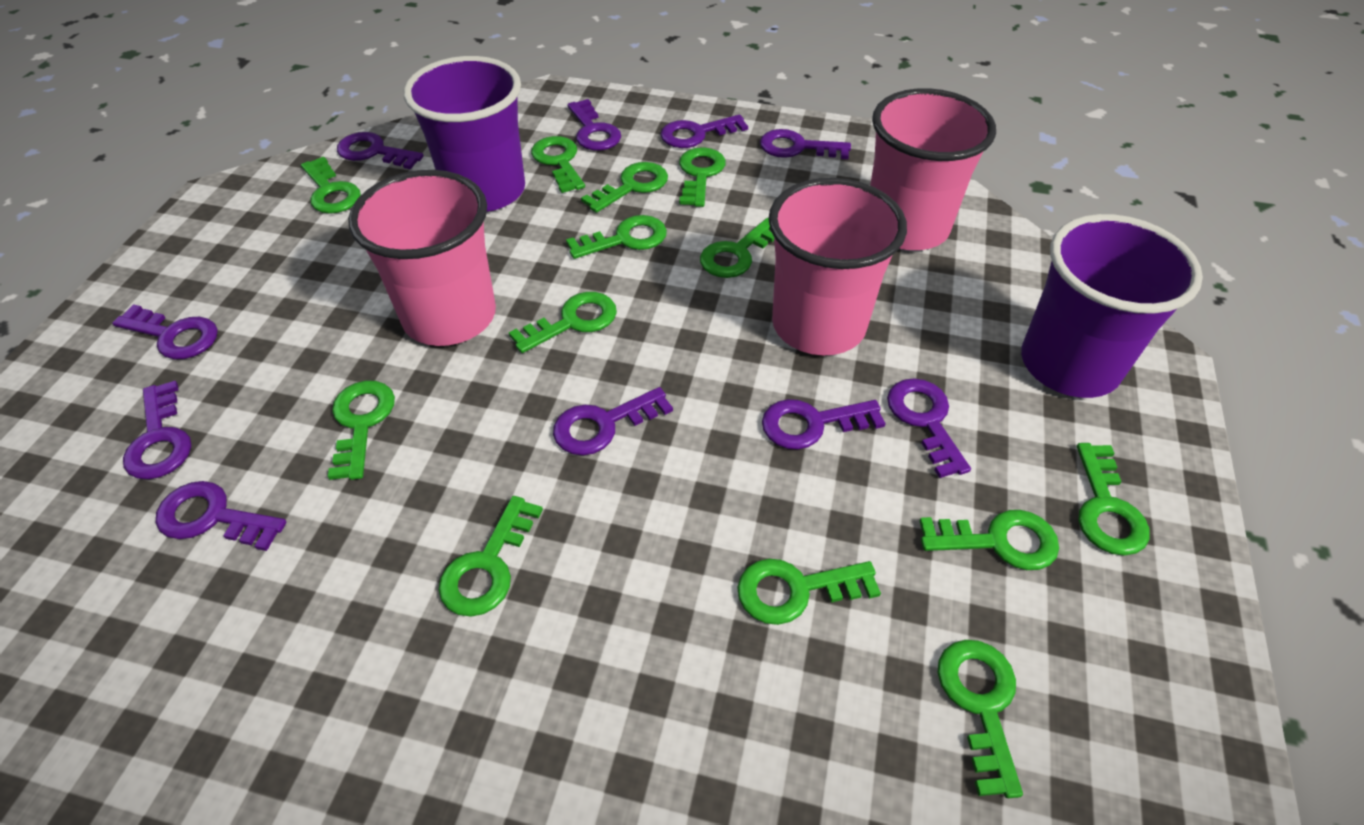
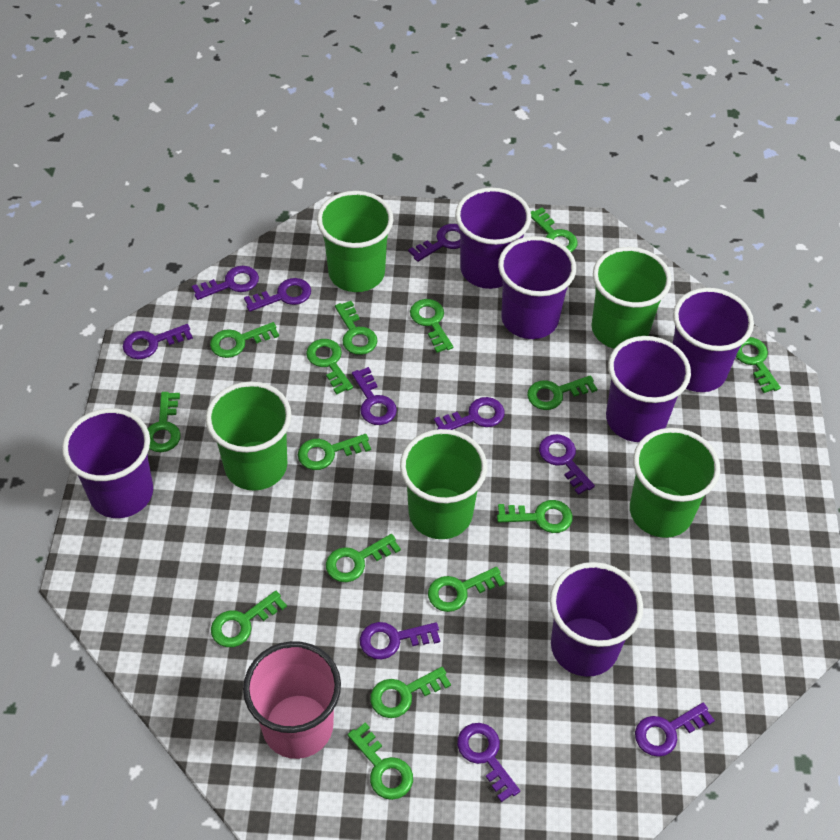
green cup: 0 -> 5
green key: 13 -> 15
pink cup: 3 -> 1
purple cup: 2 -> 6

